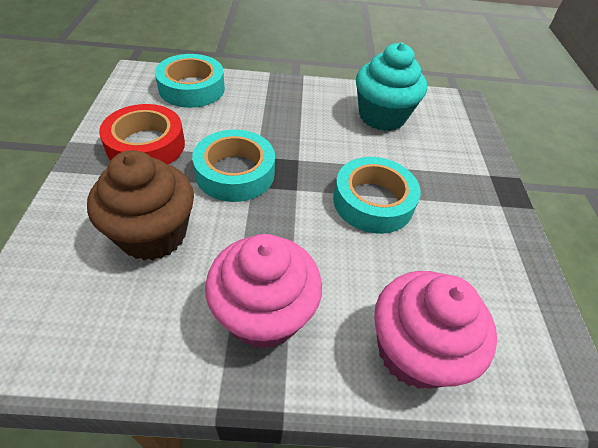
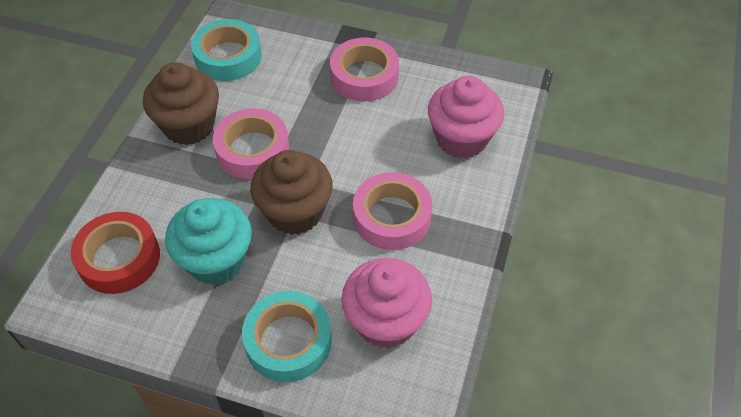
brown cupcake: 1 -> 2
pink tape: 0 -> 3
turquoise tape: 3 -> 2

